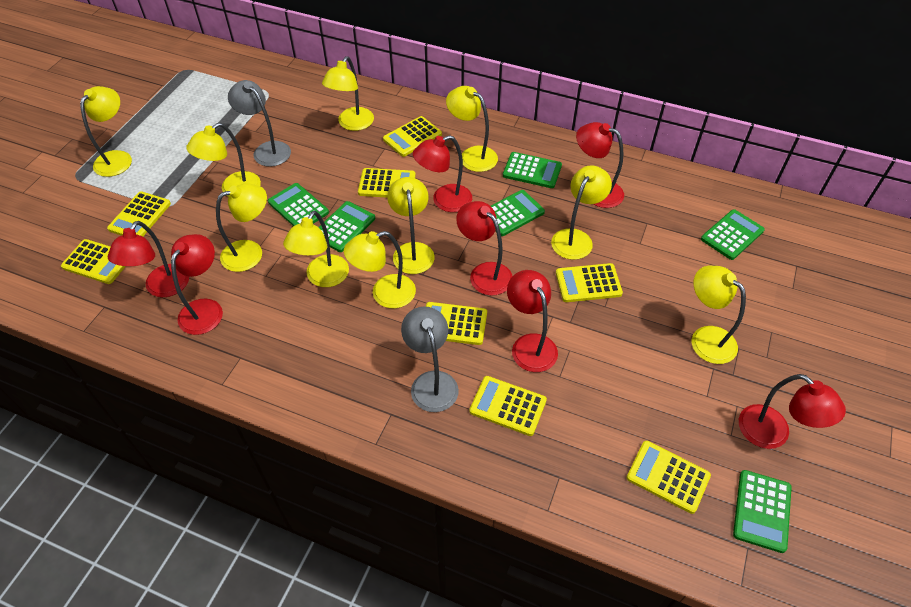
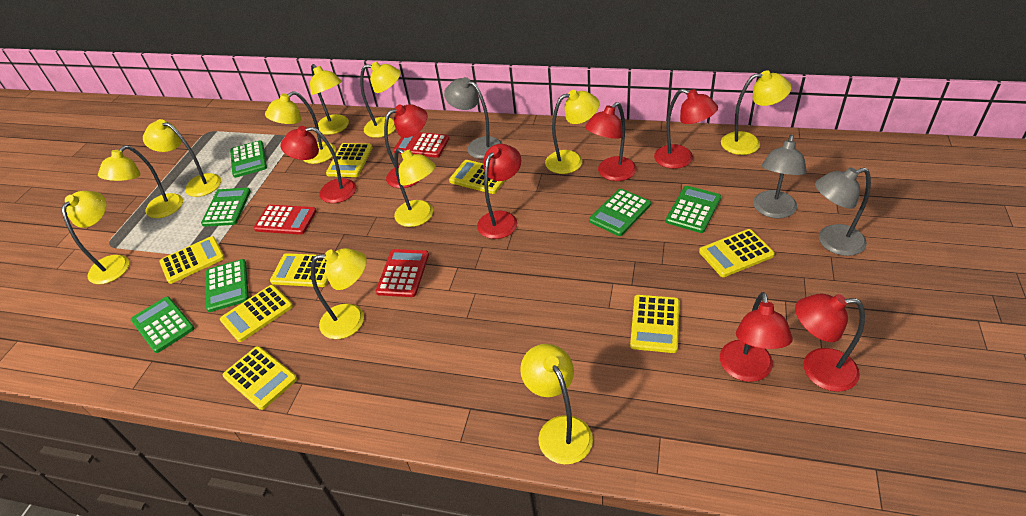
grey lamp: 2 -> 3
red calculator: 0 -> 3
yellow lamp: 10 -> 11

